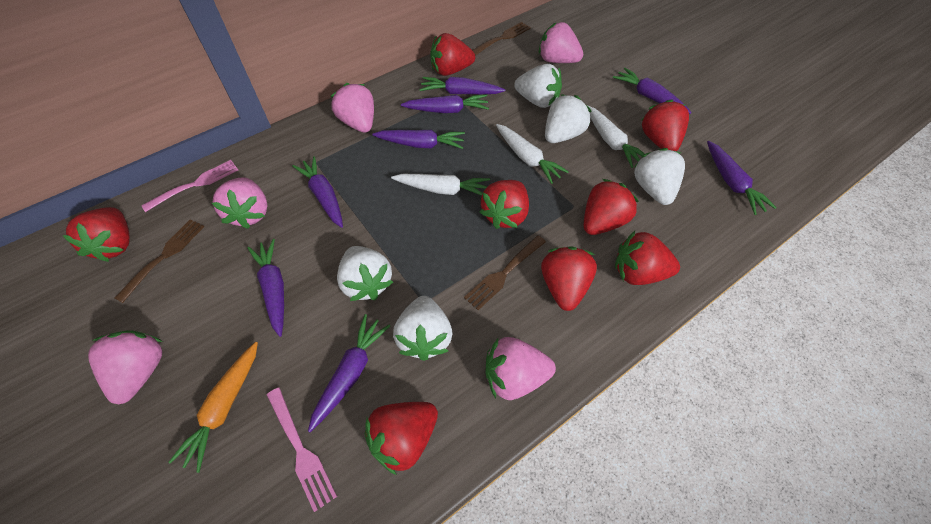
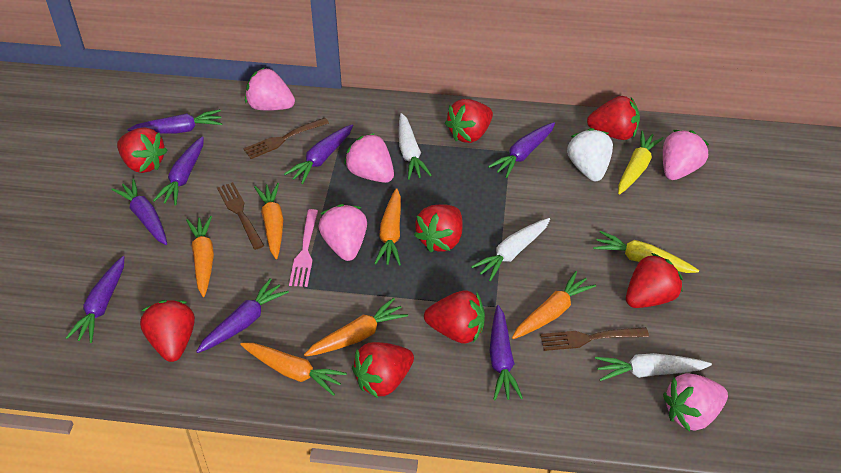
orange carrot: 1 -> 6
pink fork: 2 -> 1
white strawberry: 5 -> 1
yellow carrot: 0 -> 2

